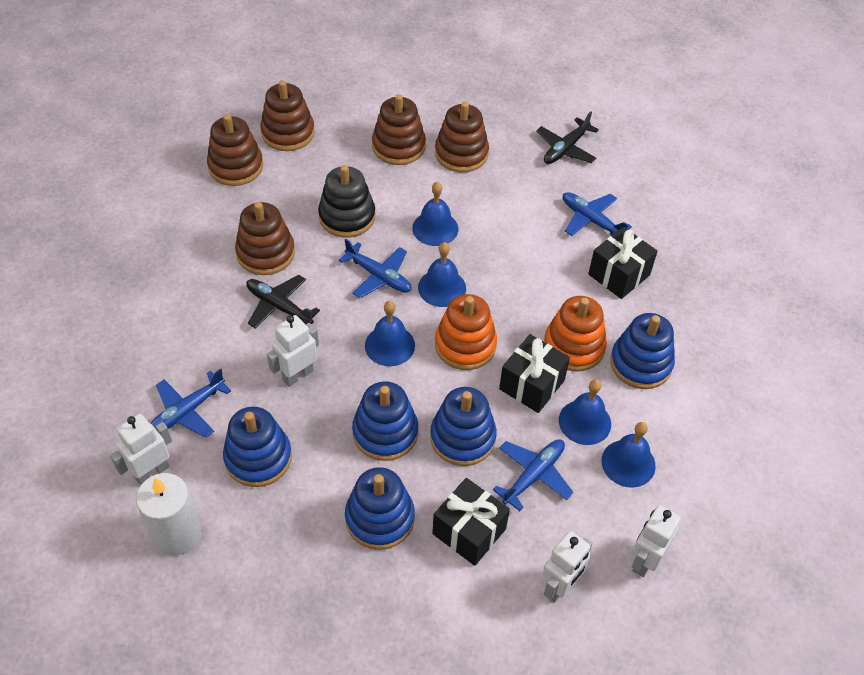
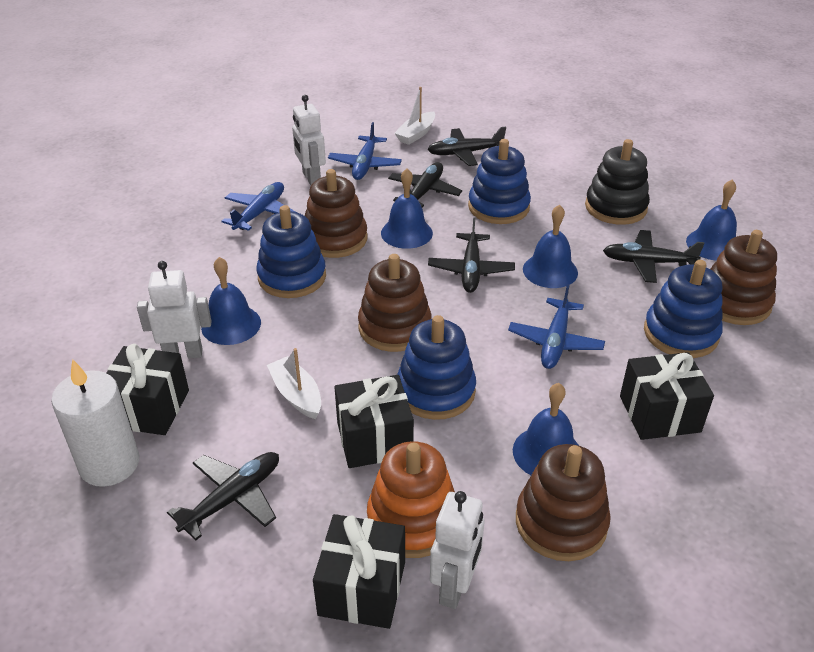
black gift: 3 -> 4
black plane: 2 -> 5
blue plane: 4 -> 3
blue stacking toy: 5 -> 4
brown stacking toy: 5 -> 4
orange stacking toy: 2 -> 1
white boat: 0 -> 2
white robot: 4 -> 3

